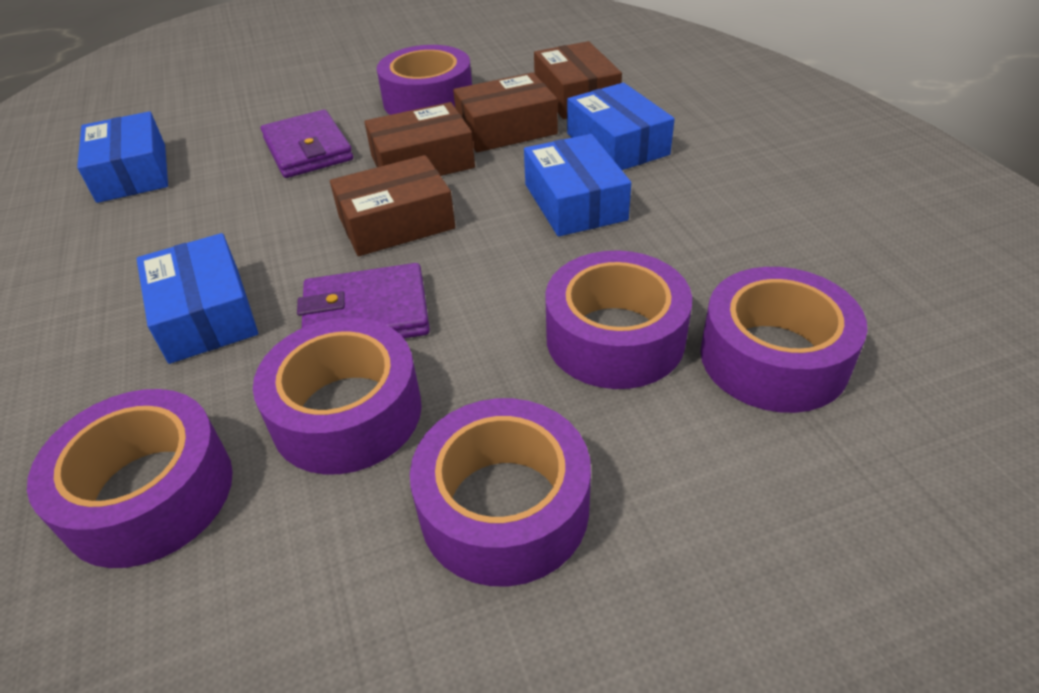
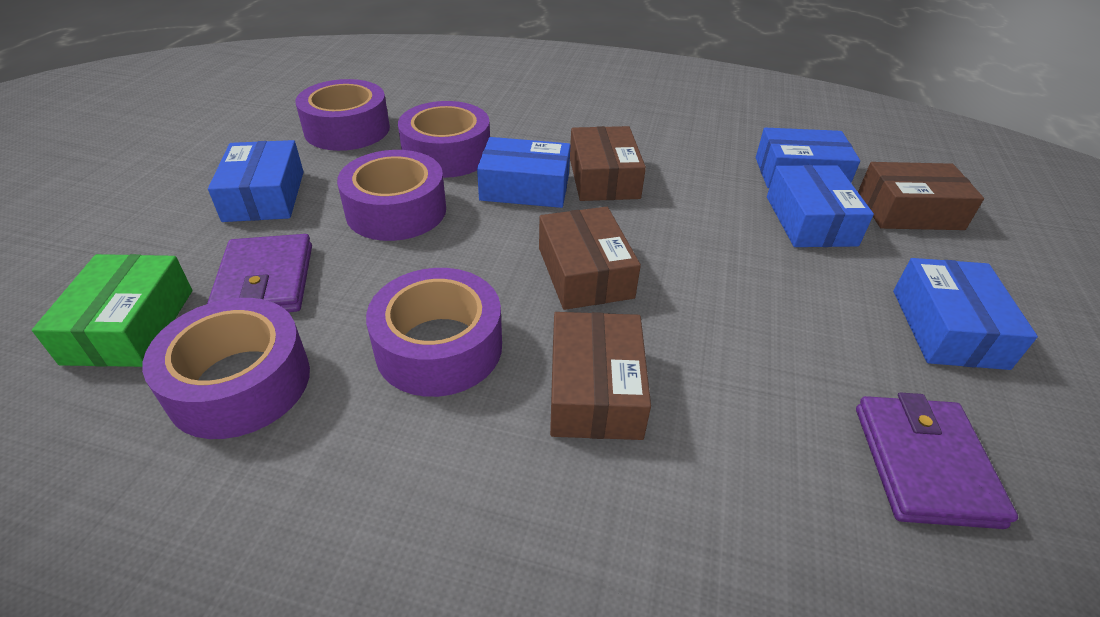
blue box: 4 -> 5
green box: 0 -> 1
purple tape: 6 -> 5

